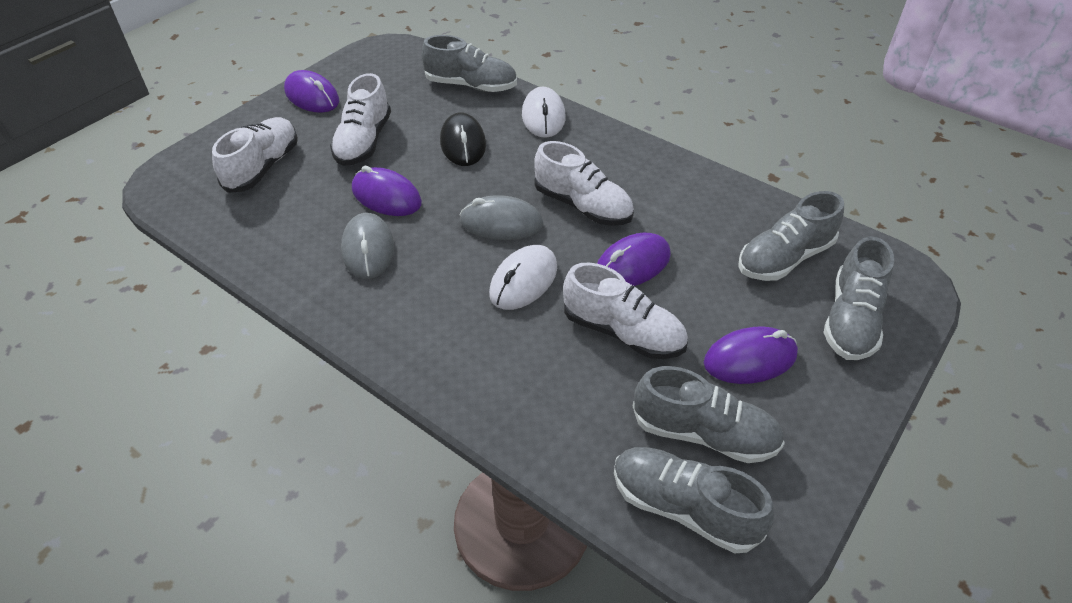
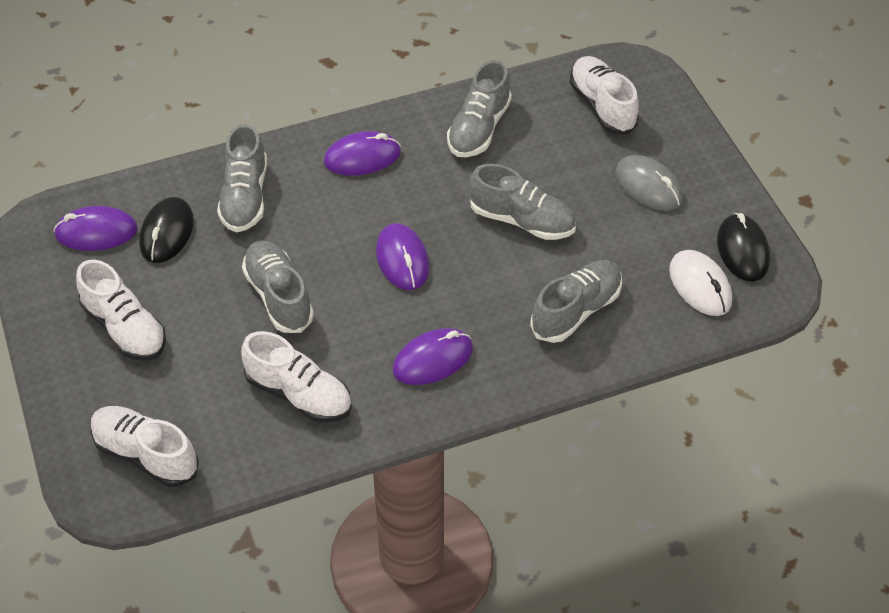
black mouse: 1 -> 2
grey mouse: 2 -> 1
white mouse: 2 -> 1

